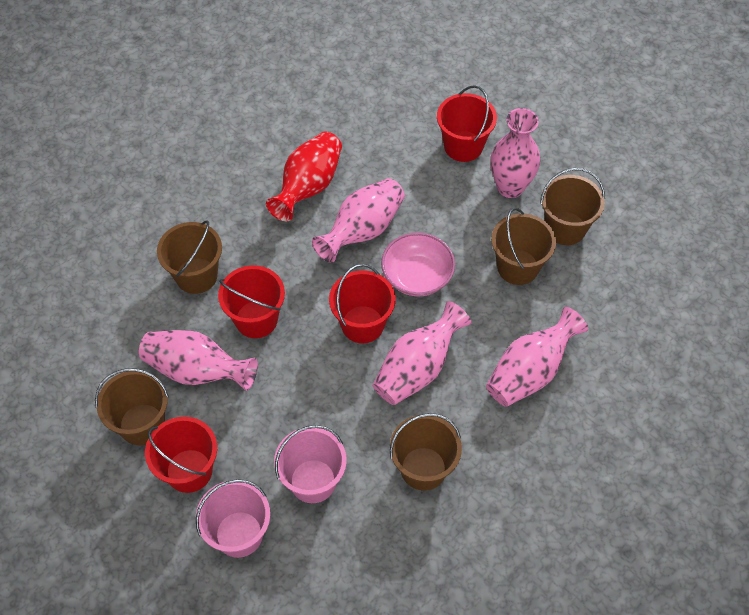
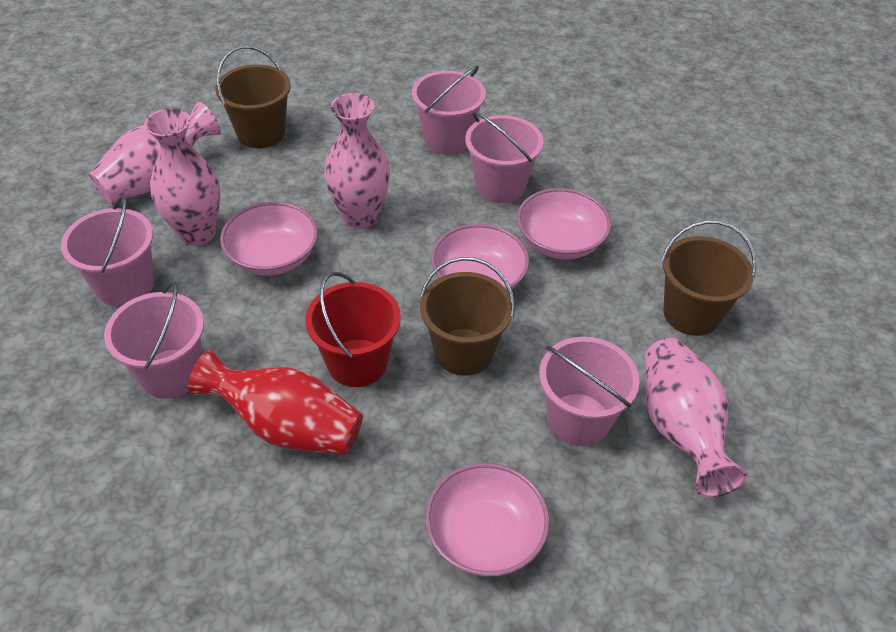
brown bucket: 5 -> 3
pink bowl: 1 -> 4
pink bucket: 2 -> 5
pink vase: 5 -> 4
red bucket: 4 -> 1

